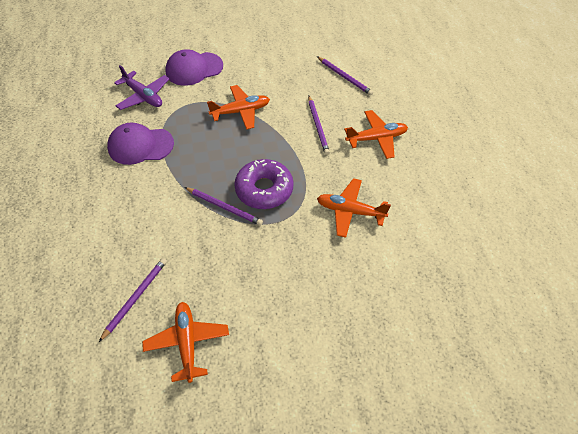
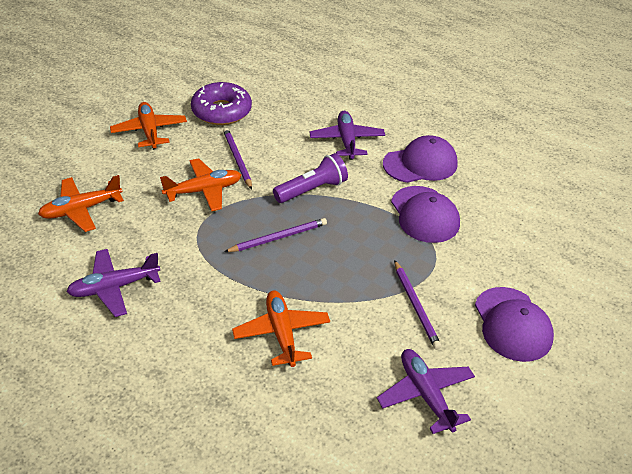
purple cap: 2 -> 3
purple flashlight: 0 -> 1
purple pencil: 4 -> 3
purple plane: 1 -> 3

